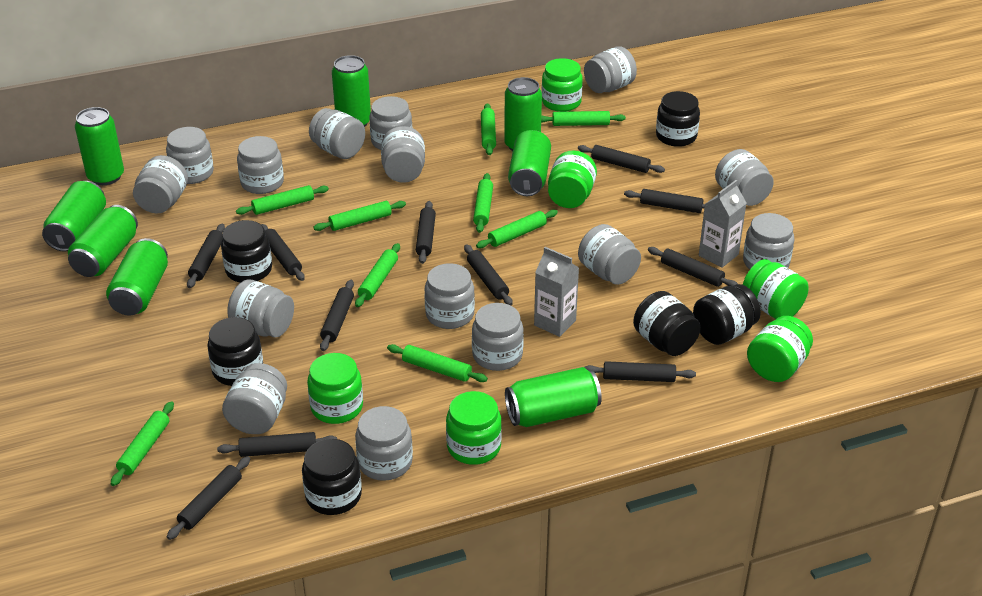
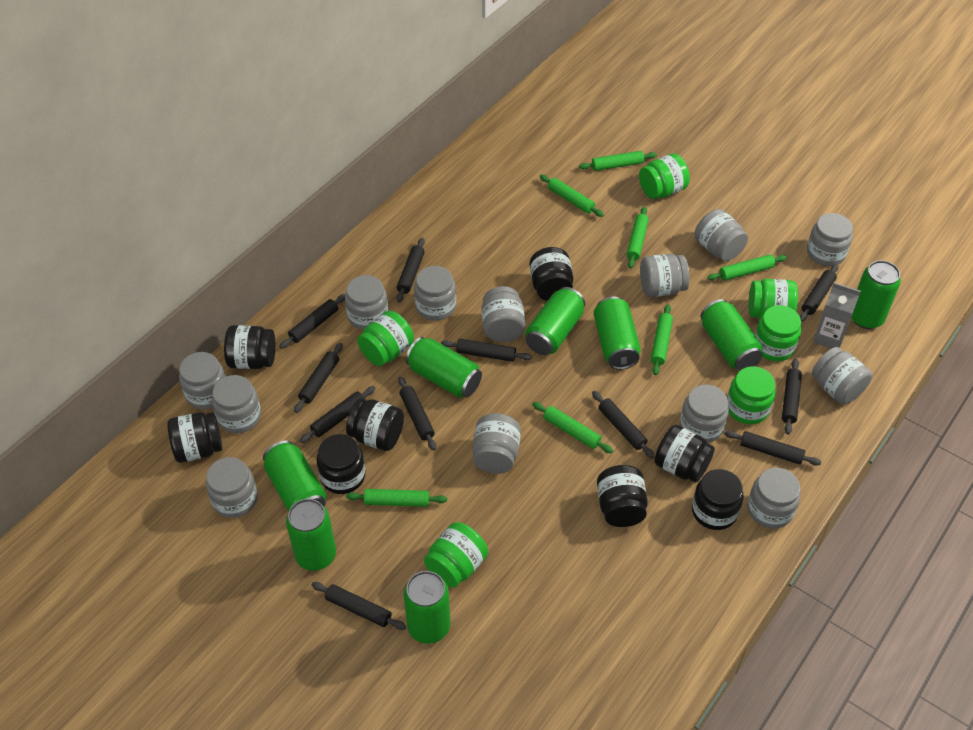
black jar: 6 -> 8
green rolling pin: 9 -> 7
grey carton: 2 -> 1
grey jar: 15 -> 13

